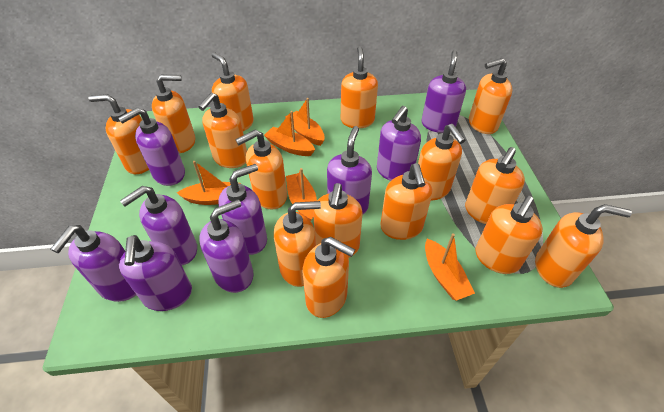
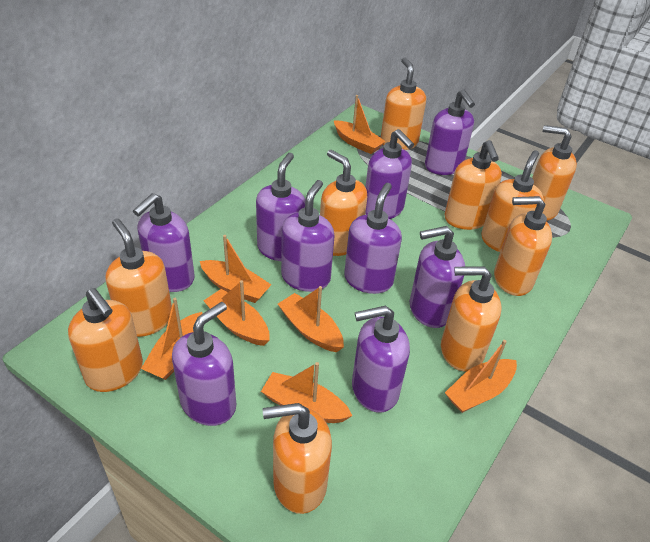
orange boat: 5 -> 7
orange soap dispenser: 15 -> 10

